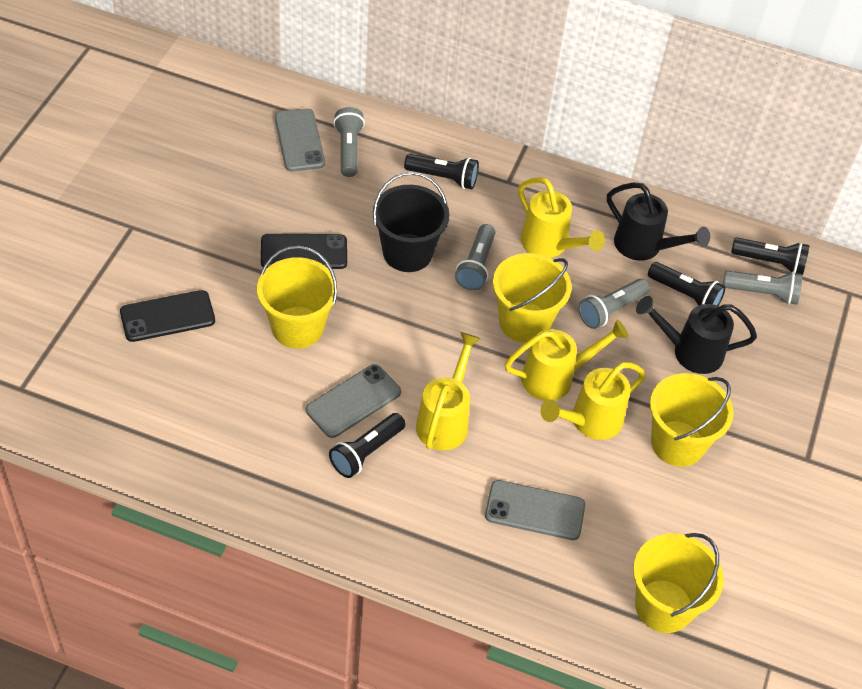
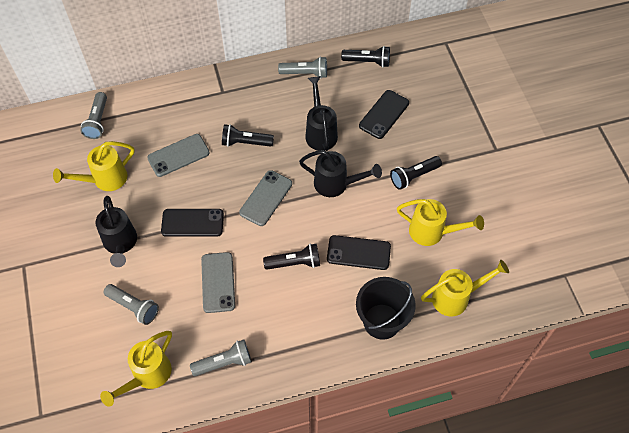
black phone: 2 -> 3
black watering can: 2 -> 3
yellow bucket: 4 -> 0

